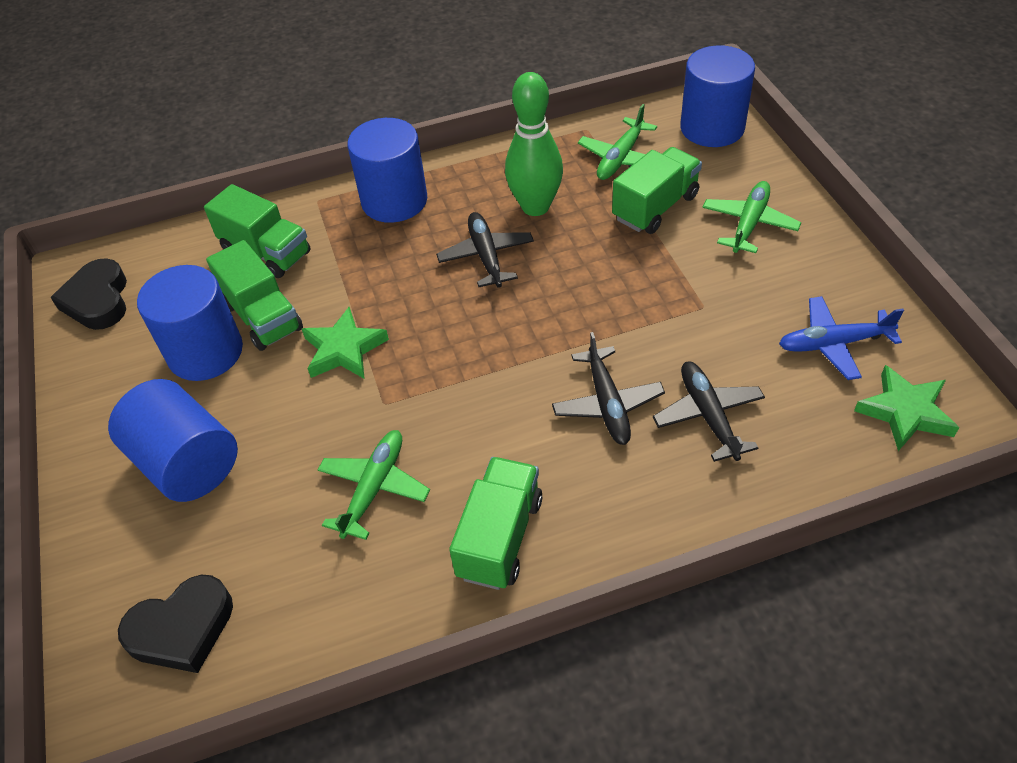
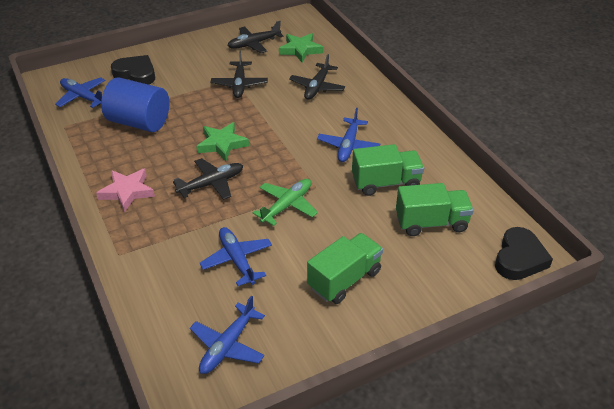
black plane: 3 -> 4
blue cylinder: 4 -> 1
blue plane: 1 -> 4
green bowling pin: 1 -> 0
green plane: 3 -> 1
green truck: 4 -> 3
pink star: 0 -> 1

